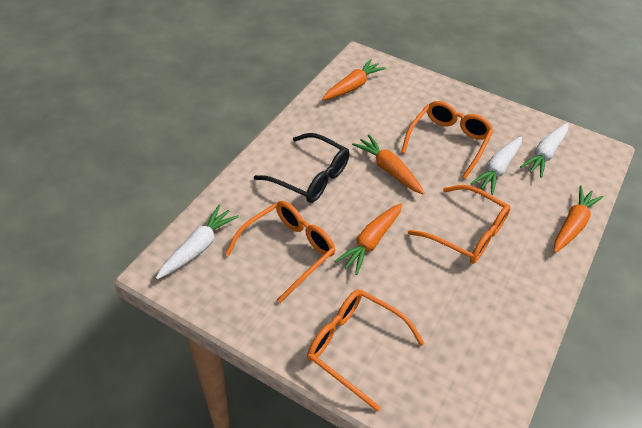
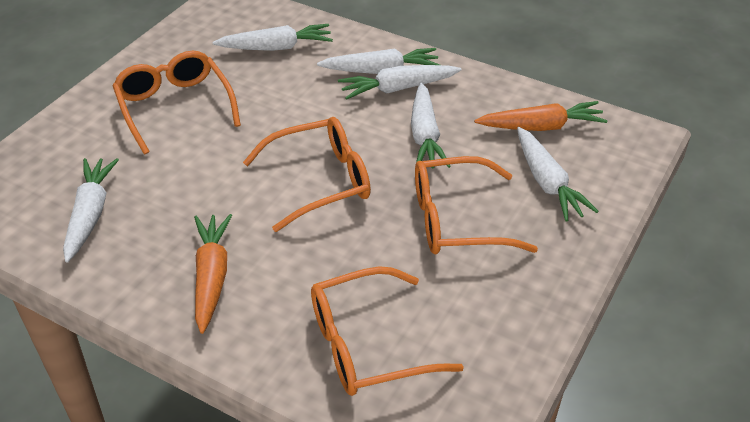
black glasses: 1 -> 0
orange carrot: 4 -> 2
white carrot: 3 -> 6

